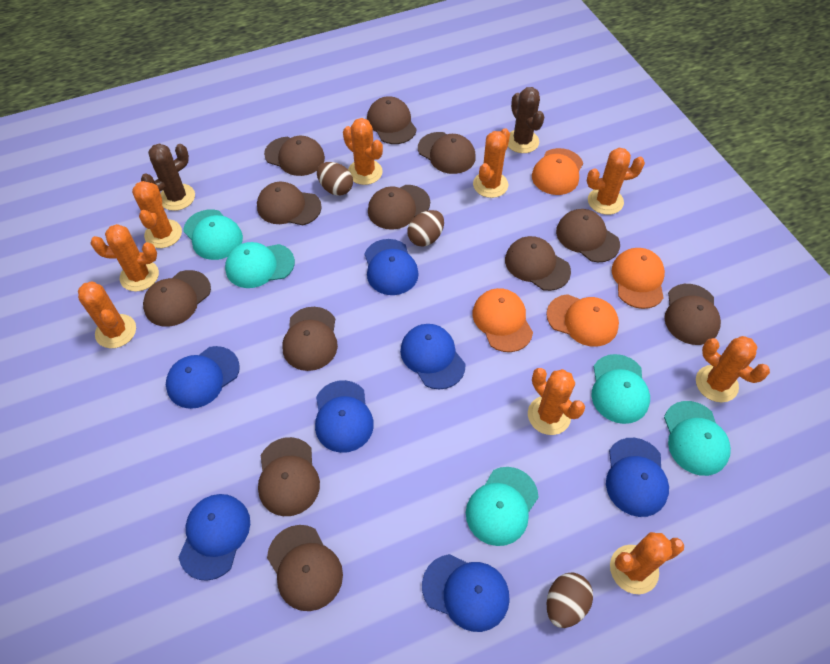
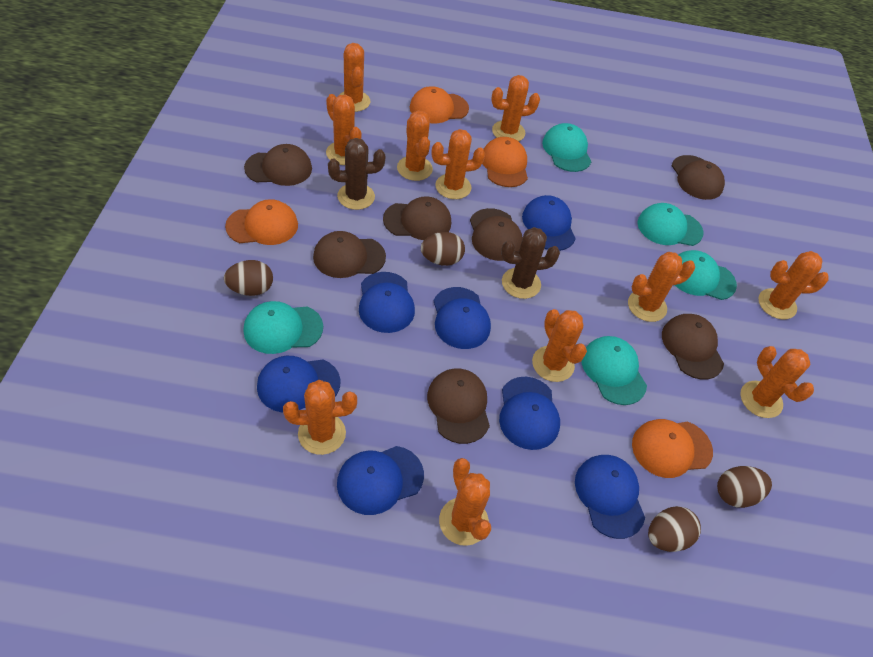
brown cap: 12 -> 7
brown egg: 3 -> 4
orange cactus: 9 -> 11

